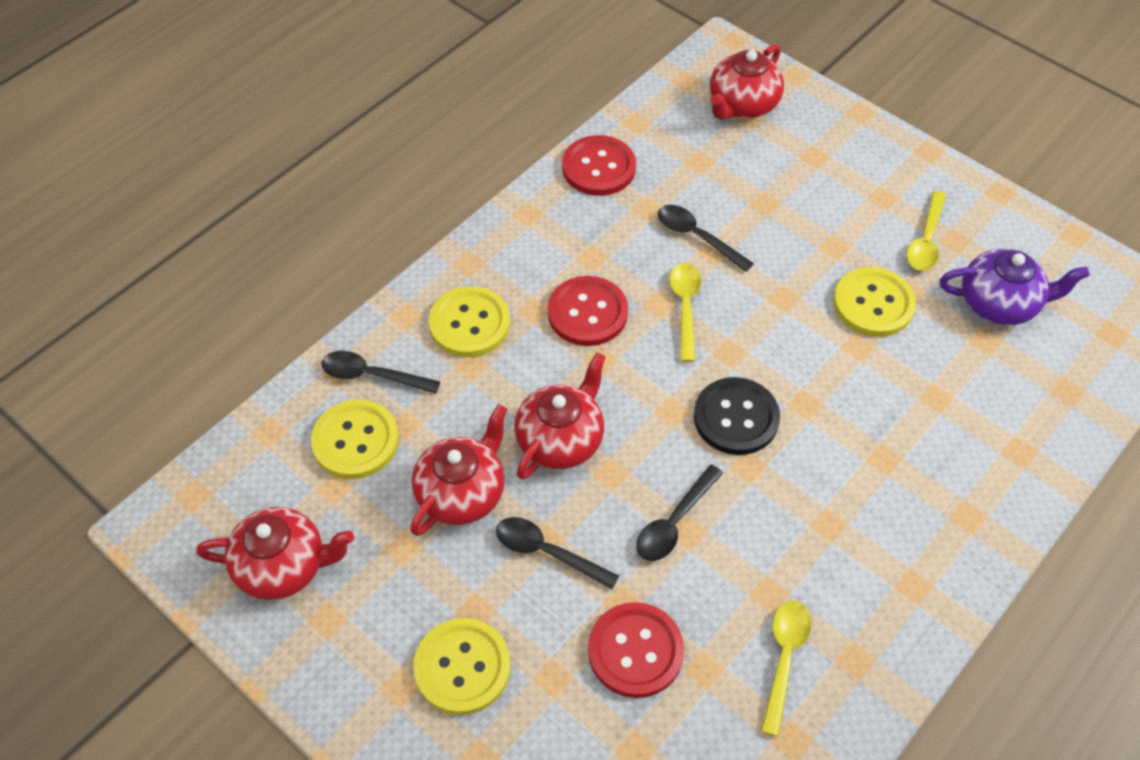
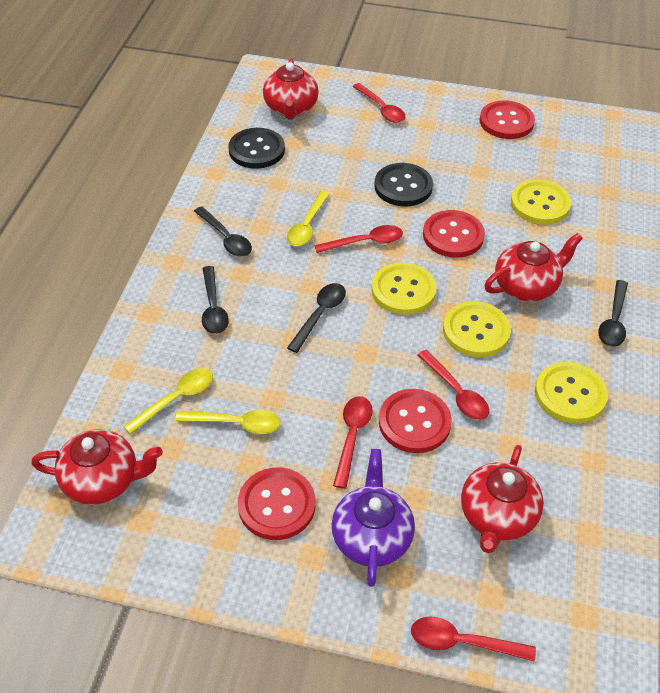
black button: 1 -> 2
red button: 3 -> 4
red spoon: 0 -> 5

